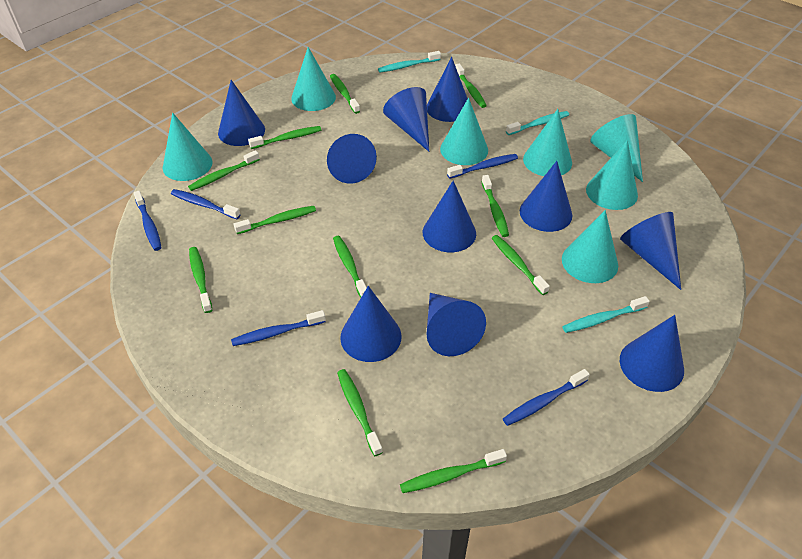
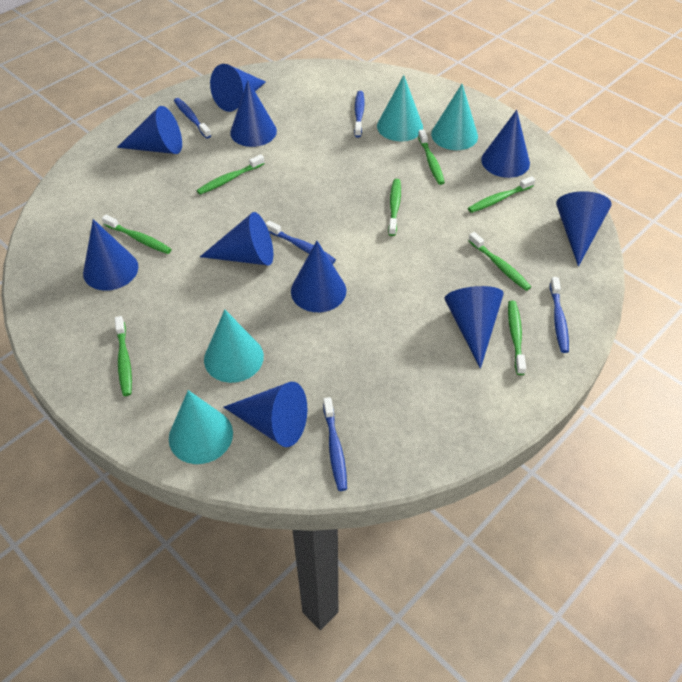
green toothbrush: 11 -> 8
turquoise cone: 7 -> 4
turquoise toothbrush: 3 -> 0

